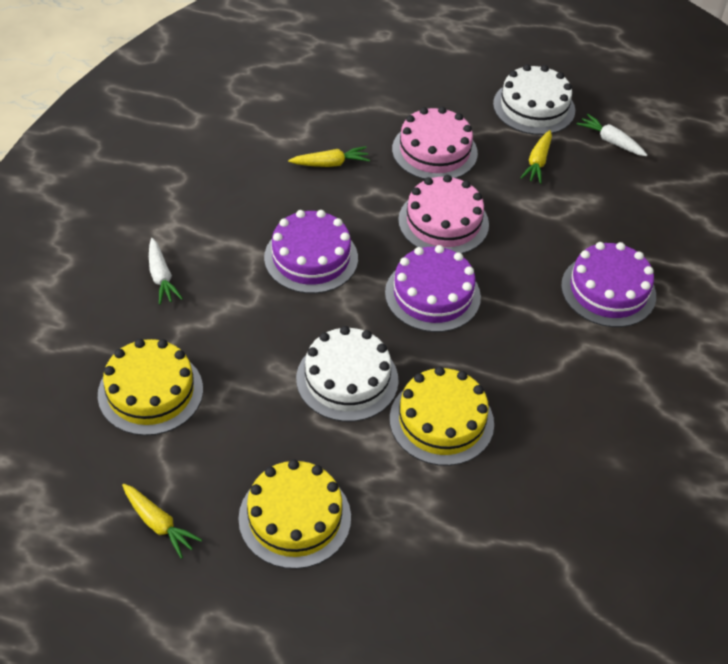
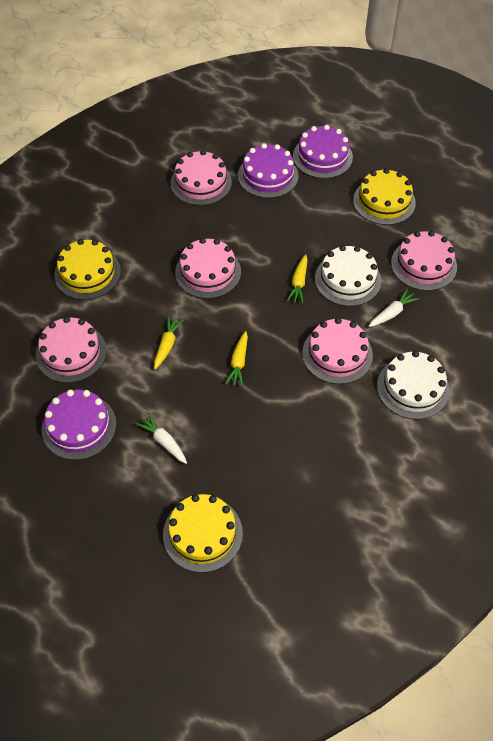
pink cake: 2 -> 5

